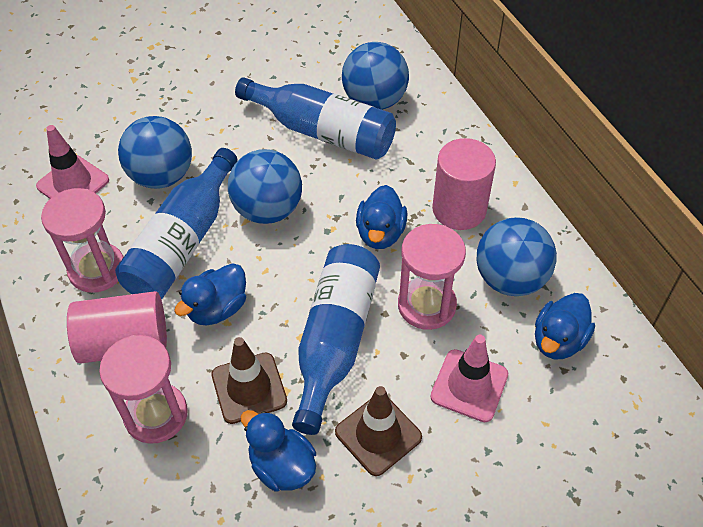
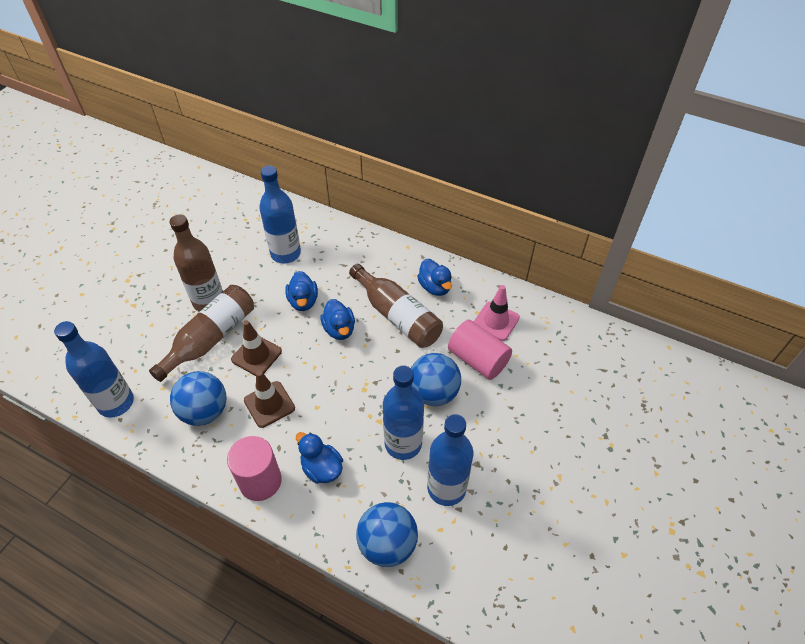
blue ball: 4 -> 3
blue bottle: 3 -> 4
brown bottle: 0 -> 3
pink hourglass: 3 -> 0
pink traffic cone: 2 -> 1

